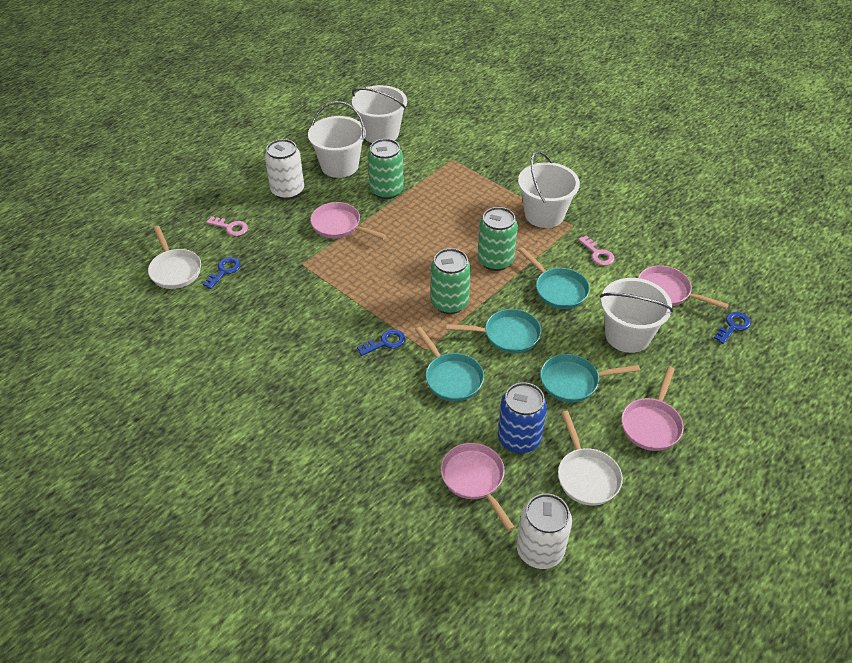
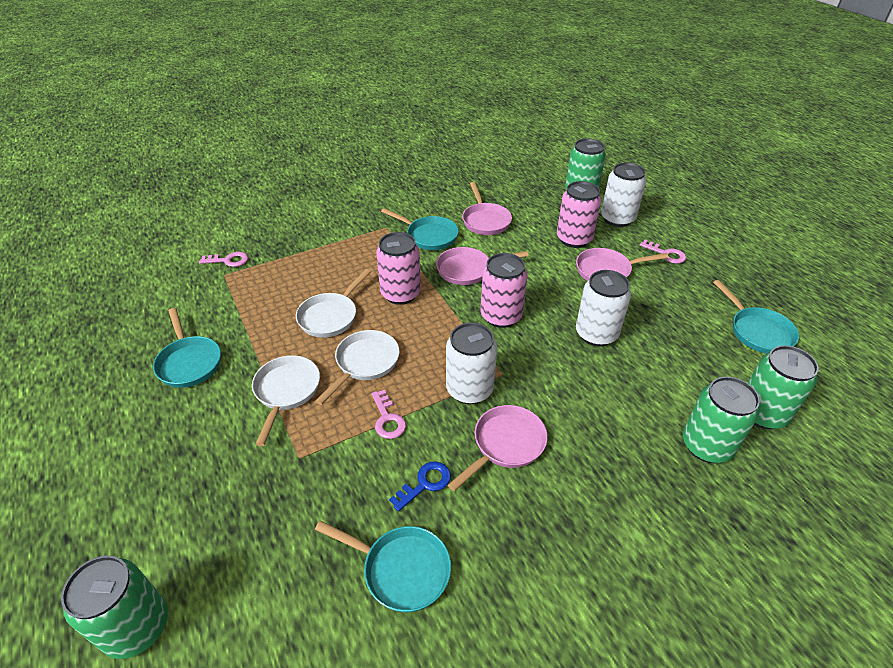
blue can: 1 -> 0
blue key: 3 -> 1
green can: 3 -> 4
pink can: 0 -> 3
pink key: 2 -> 3
white bucket: 4 -> 0
white can: 2 -> 3
white pan: 2 -> 3

